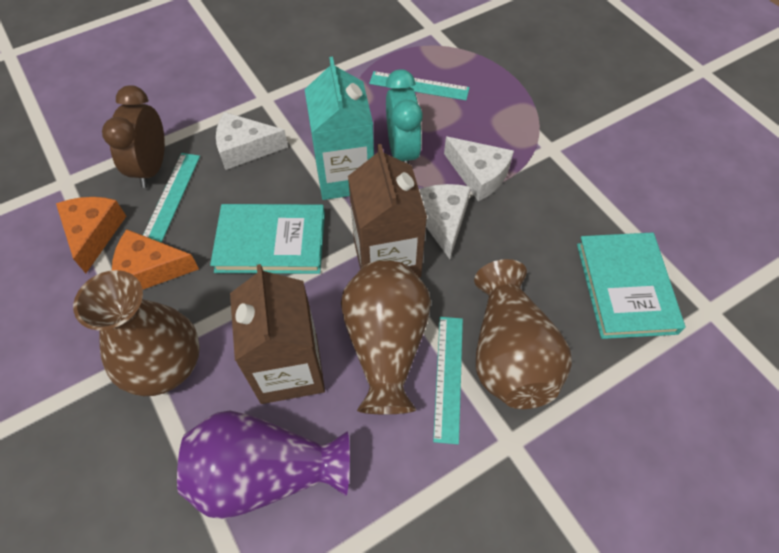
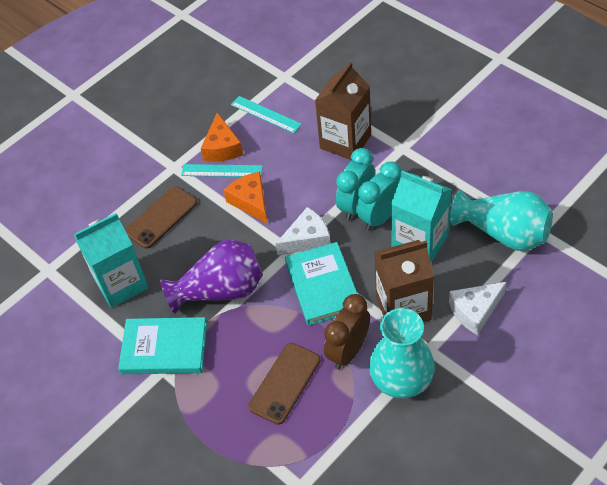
brown phone: 0 -> 2
brown vase: 3 -> 0
turquoise carton: 1 -> 2
turquoise clock: 1 -> 2
turquoise ruler: 3 -> 2
turquoise vase: 0 -> 2
white cheese: 3 -> 2

